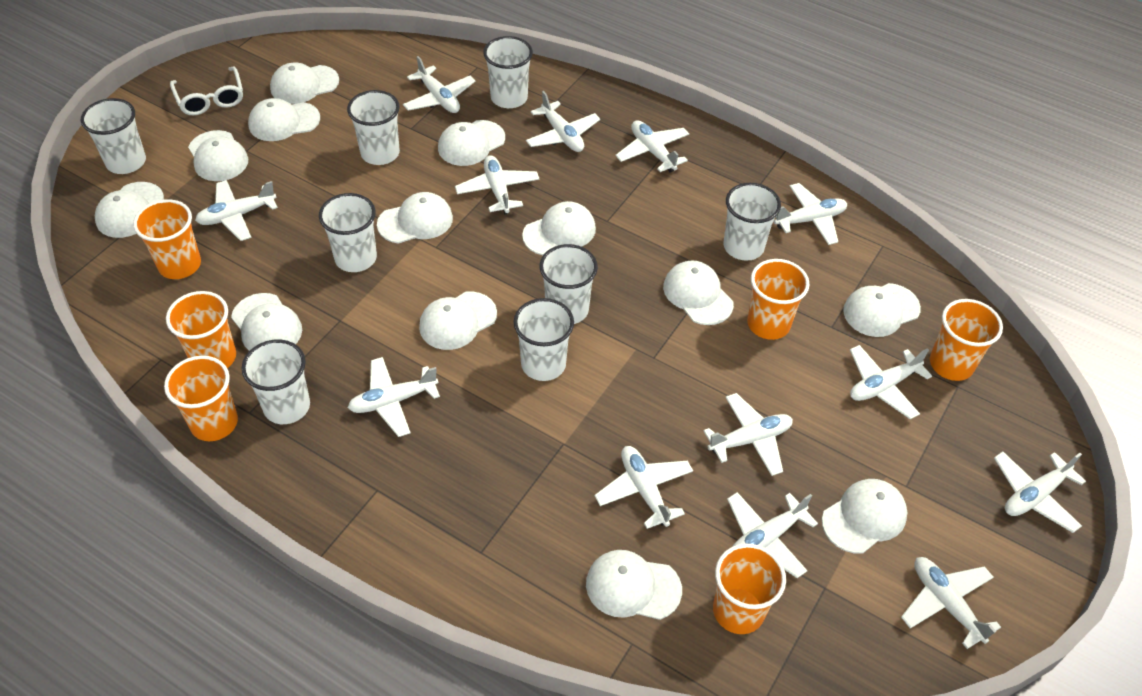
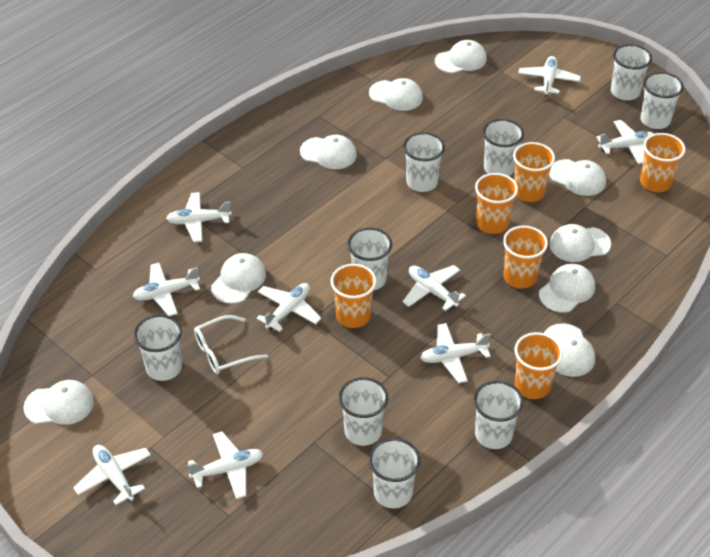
white cap: 13 -> 9
white cup: 8 -> 9
white plane: 13 -> 9

